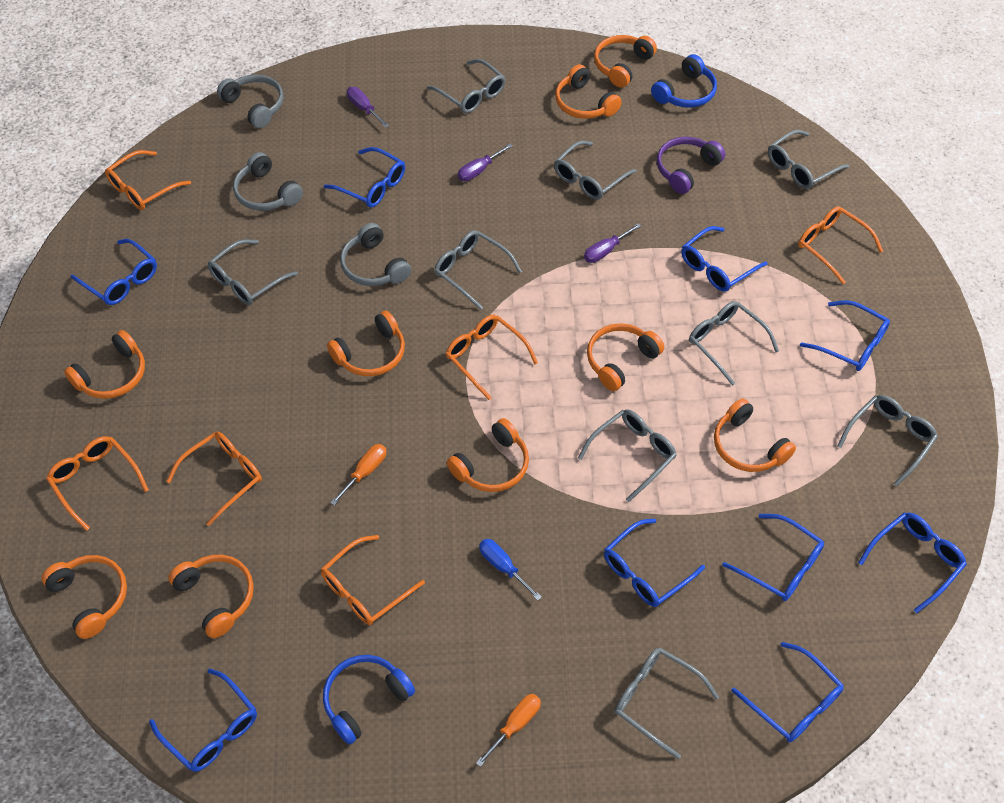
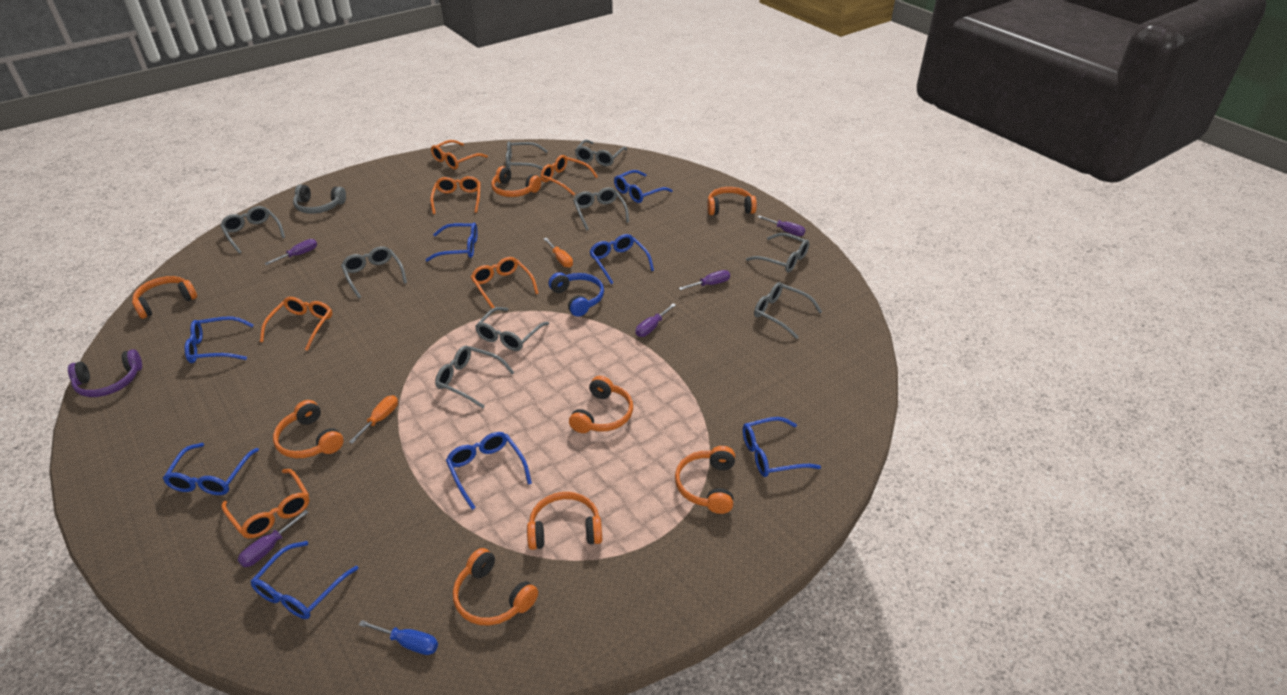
blue glasses: 9 -> 8
blue headphones: 2 -> 1
grey headphones: 3 -> 1
orange headphones: 9 -> 8
purple screwdriver: 3 -> 5

